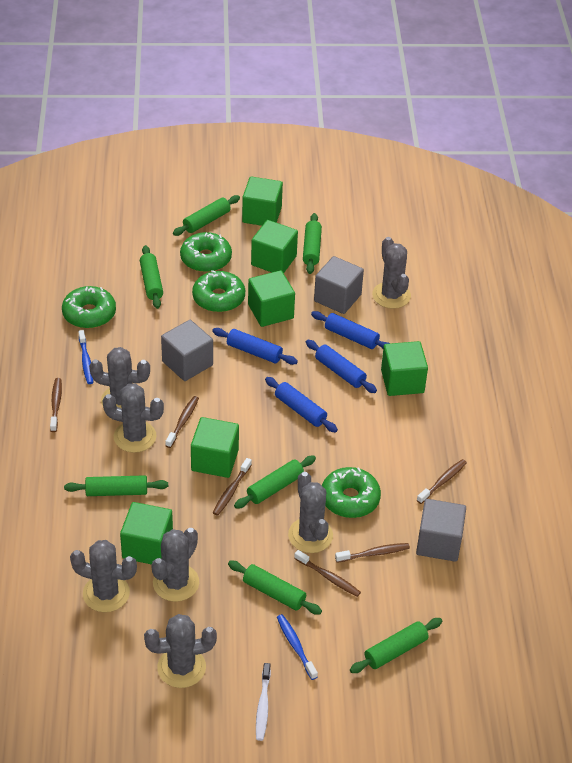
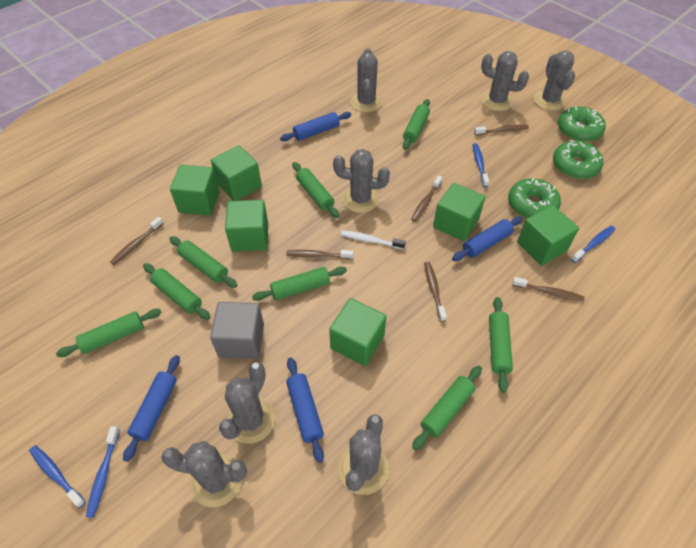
blue toothbrush: 2 -> 4
green donut: 4 -> 3
green rolling pin: 7 -> 8
grey cube: 3 -> 1

